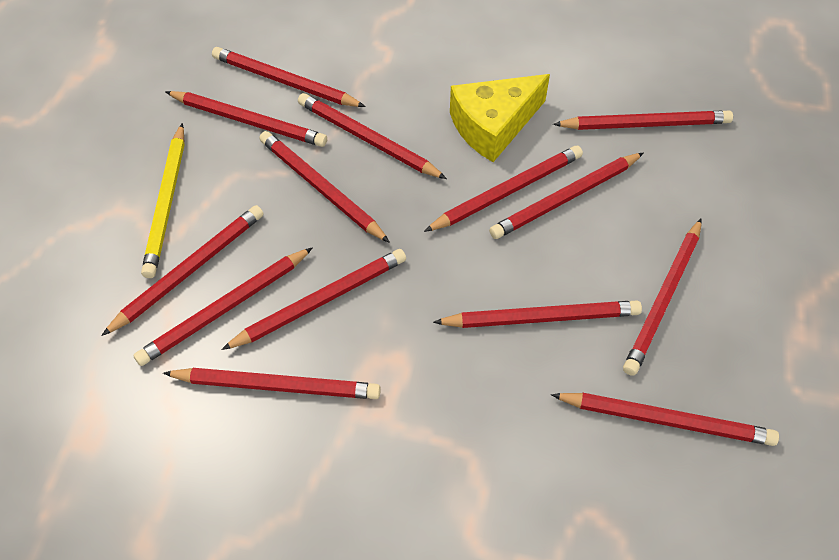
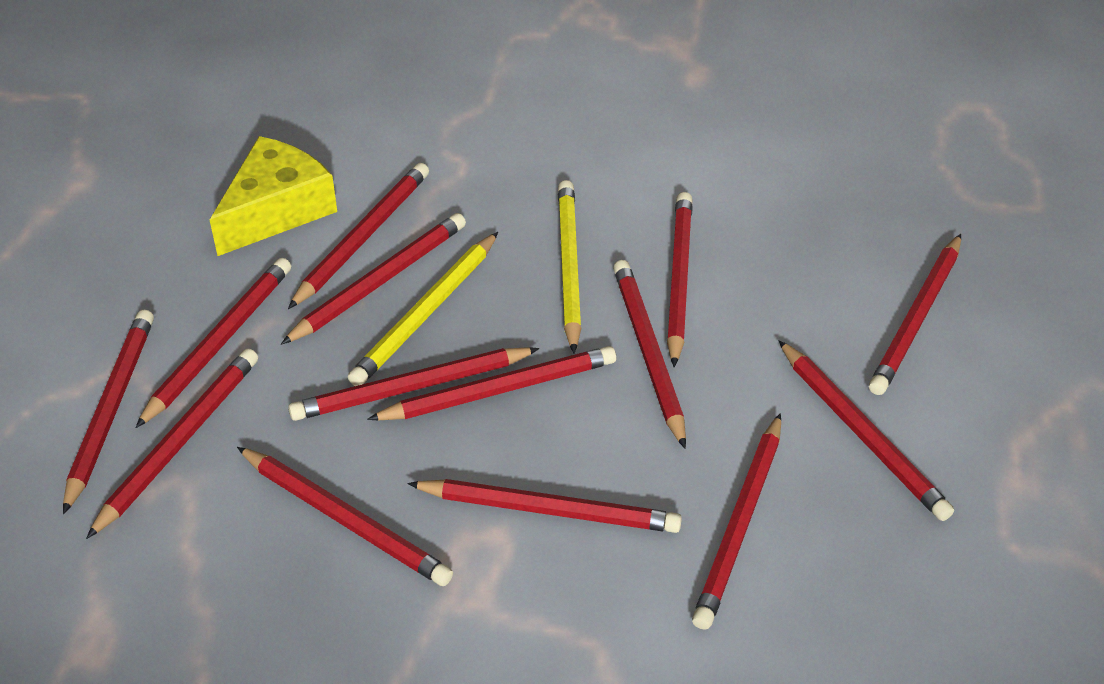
yellow pencil: 1 -> 2

